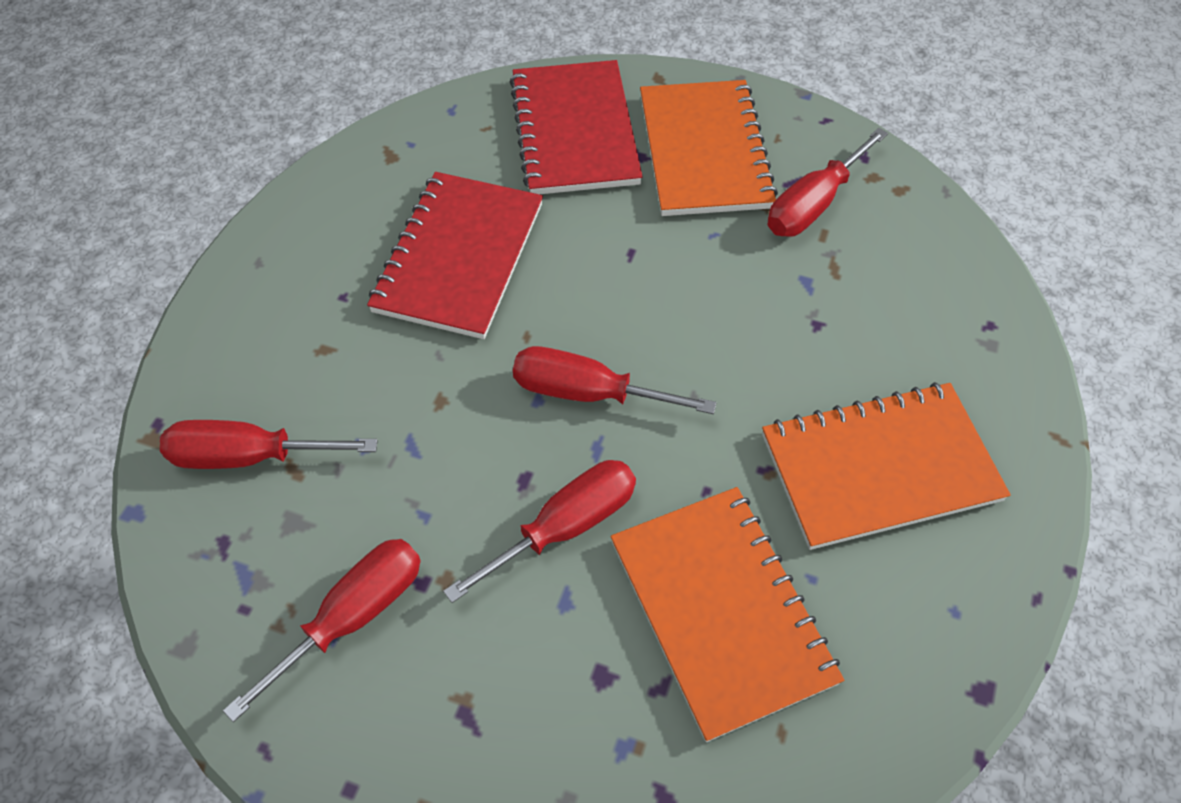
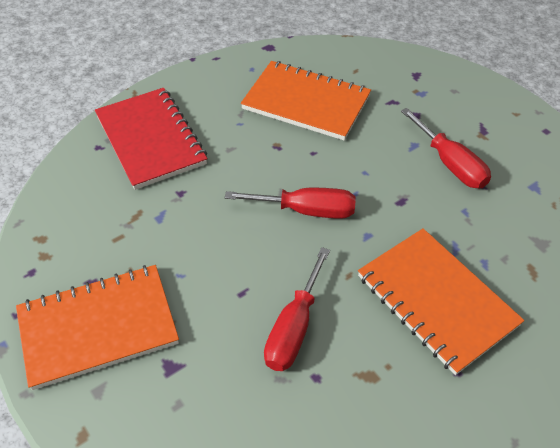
red notebook: 2 -> 1
red screwdriver: 5 -> 3

